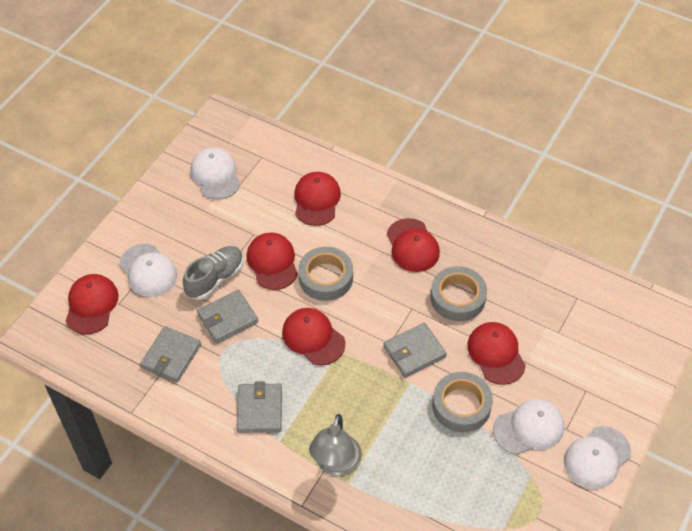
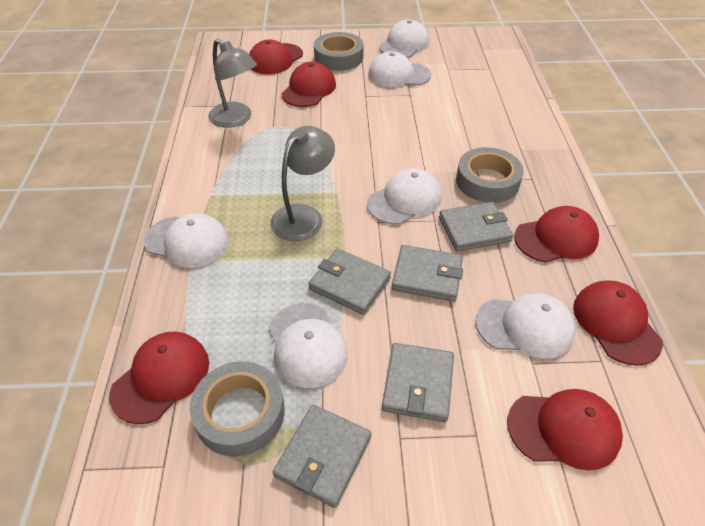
grey lamp: 1 -> 2
grey shoe: 1 -> 0
grey wallet: 4 -> 5
white cap: 4 -> 6

